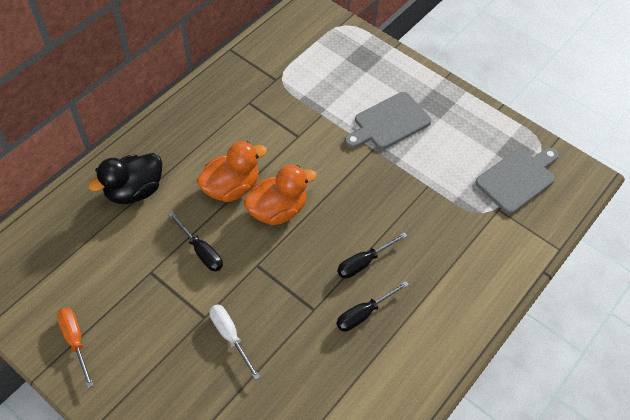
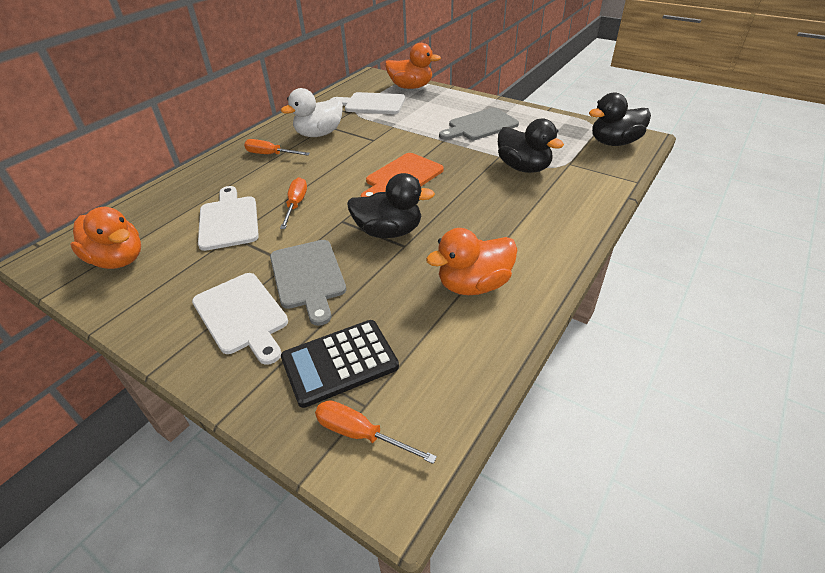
black calculator: 0 -> 1
black duck: 1 -> 3
black screwdriver: 3 -> 0
orange cutting board: 0 -> 1
orange duck: 2 -> 3
orange screwdriver: 1 -> 3
white cutting board: 0 -> 3
white duck: 0 -> 1
white screwdriver: 1 -> 0

